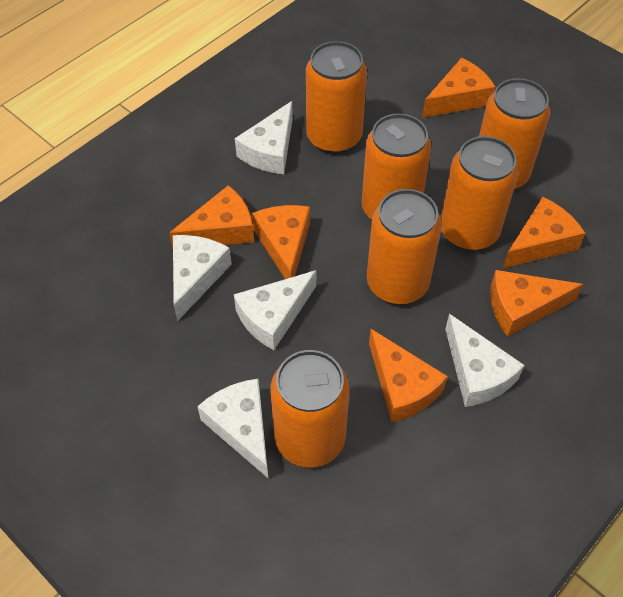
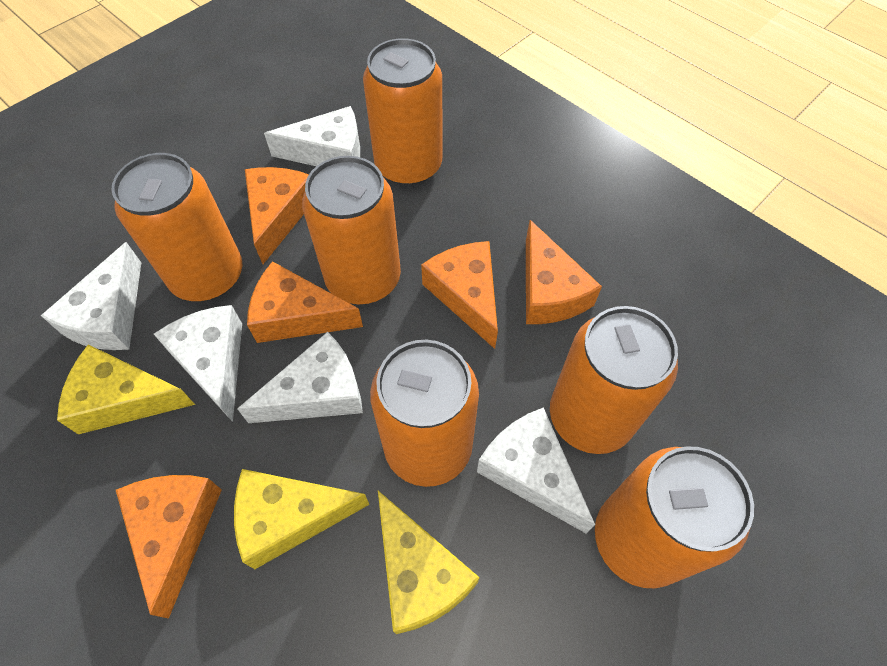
orange cheese: 6 -> 5
yellow cheese: 0 -> 3

